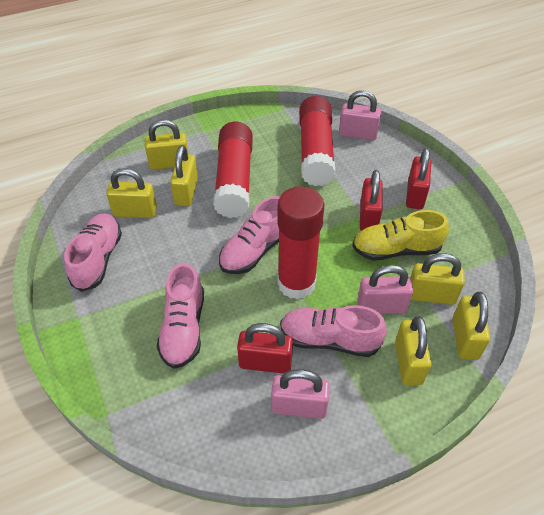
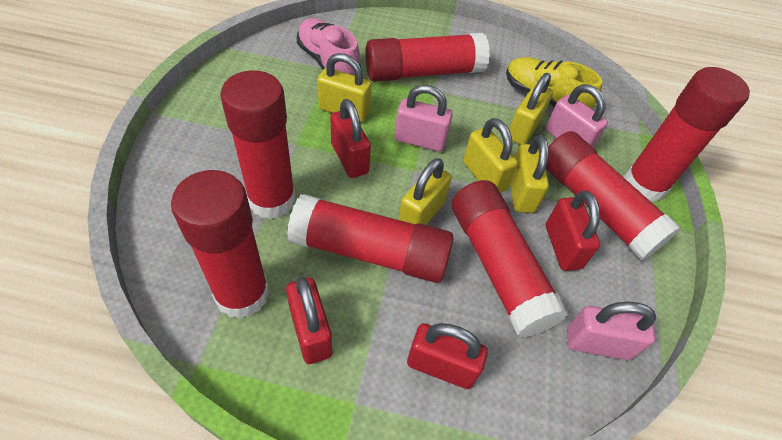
pink shoe: 4 -> 1
red glue stick: 3 -> 7
red padlock: 3 -> 4
yellow padlock: 6 -> 5

